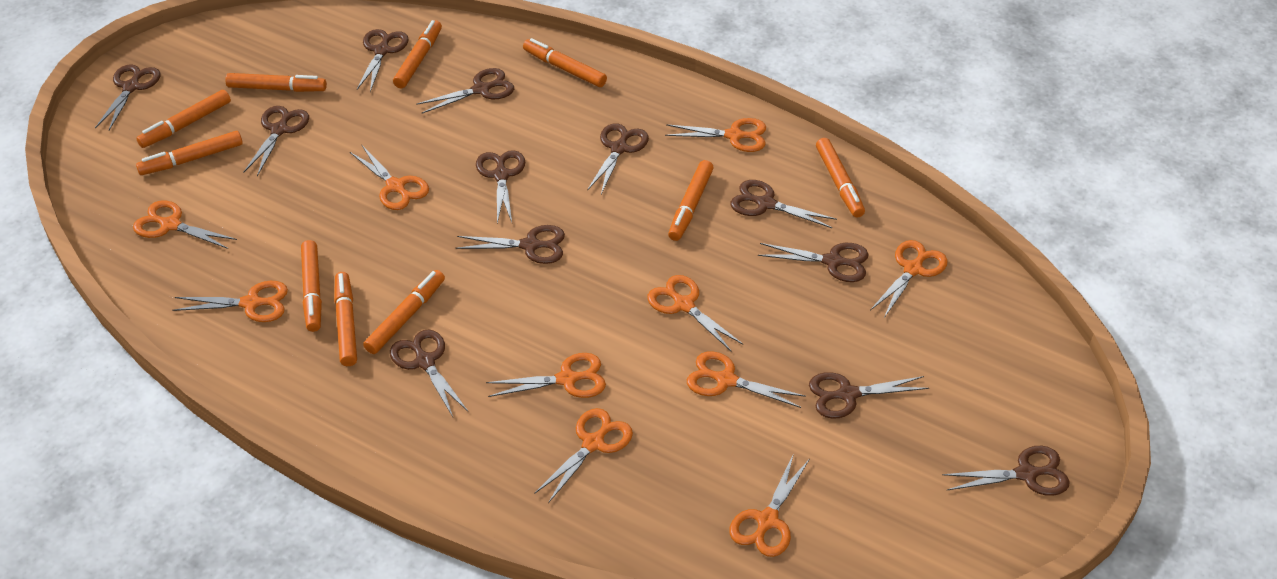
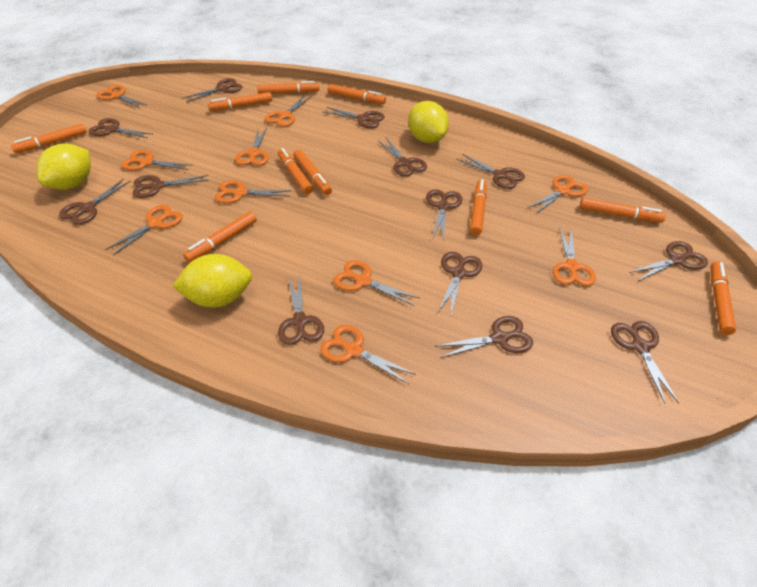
brown scissors: 12 -> 13
yellow lemon: 0 -> 3

